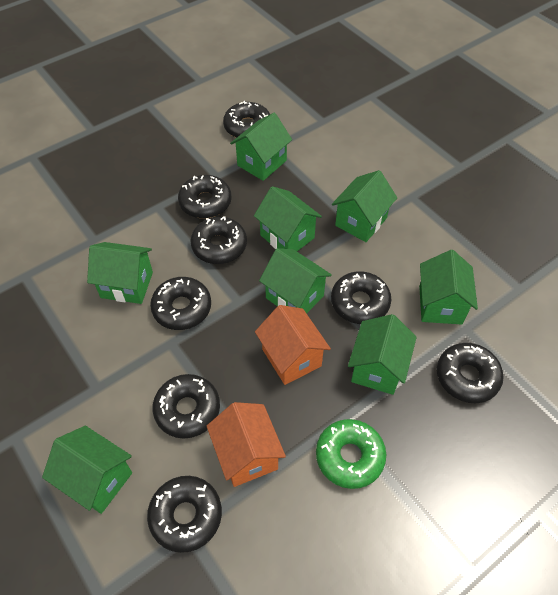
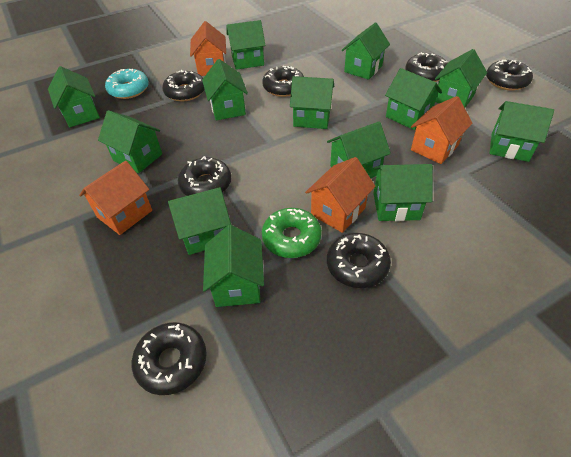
black donut: 8 -> 7
green house: 8 -> 13
orange house: 2 -> 4
turquoise donut: 0 -> 1

